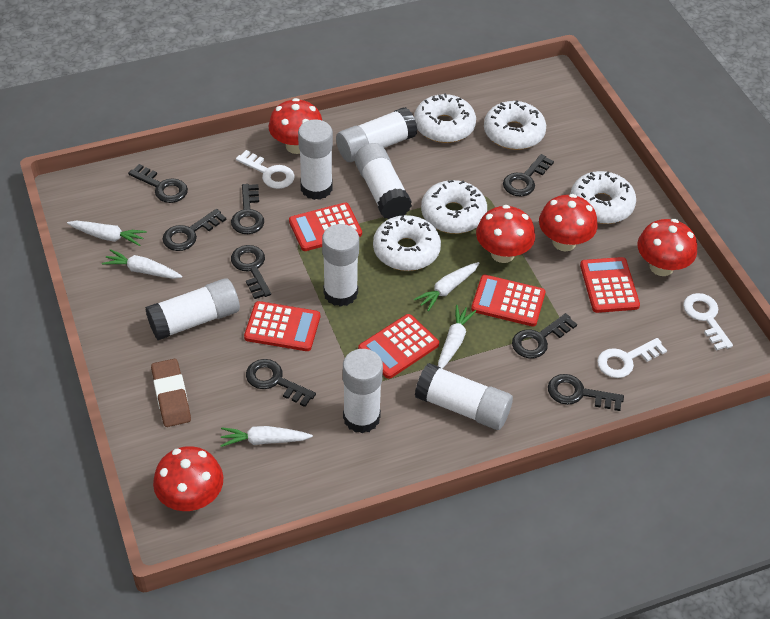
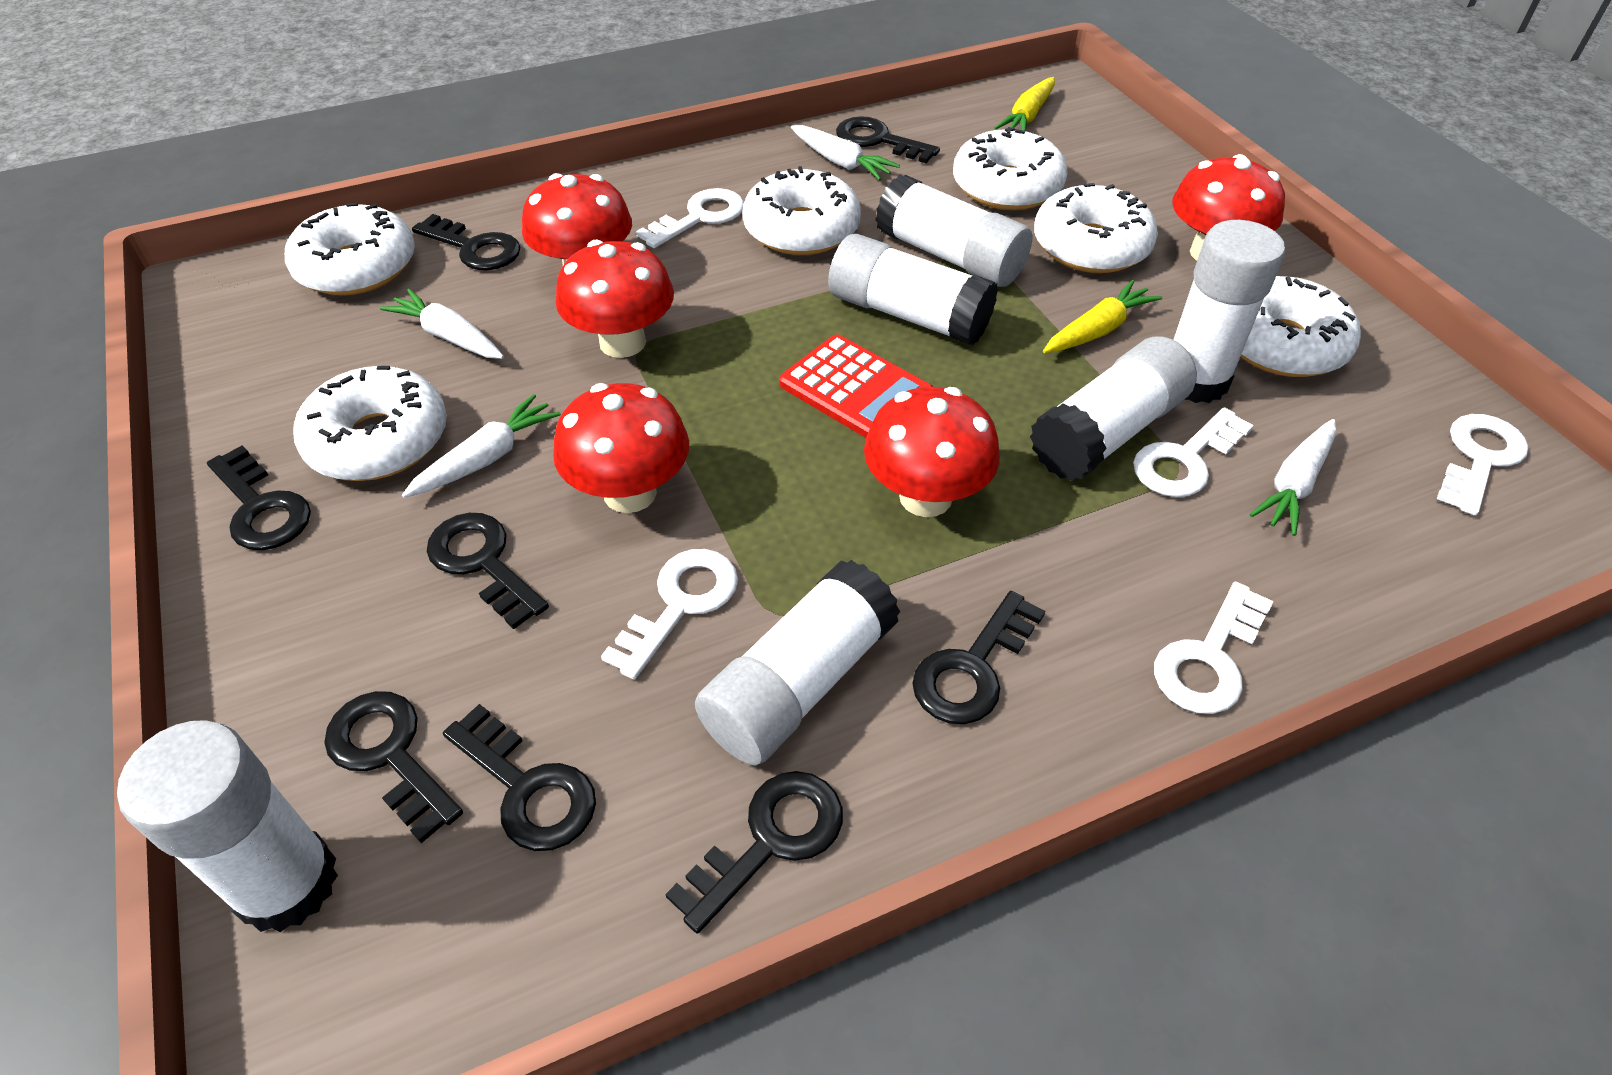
brown eraser: 1 -> 0
red calculator: 5 -> 1
white carrot: 5 -> 4
white donut: 5 -> 6
white glue stick: 7 -> 6
white key: 3 -> 5
yellow carrot: 0 -> 2

